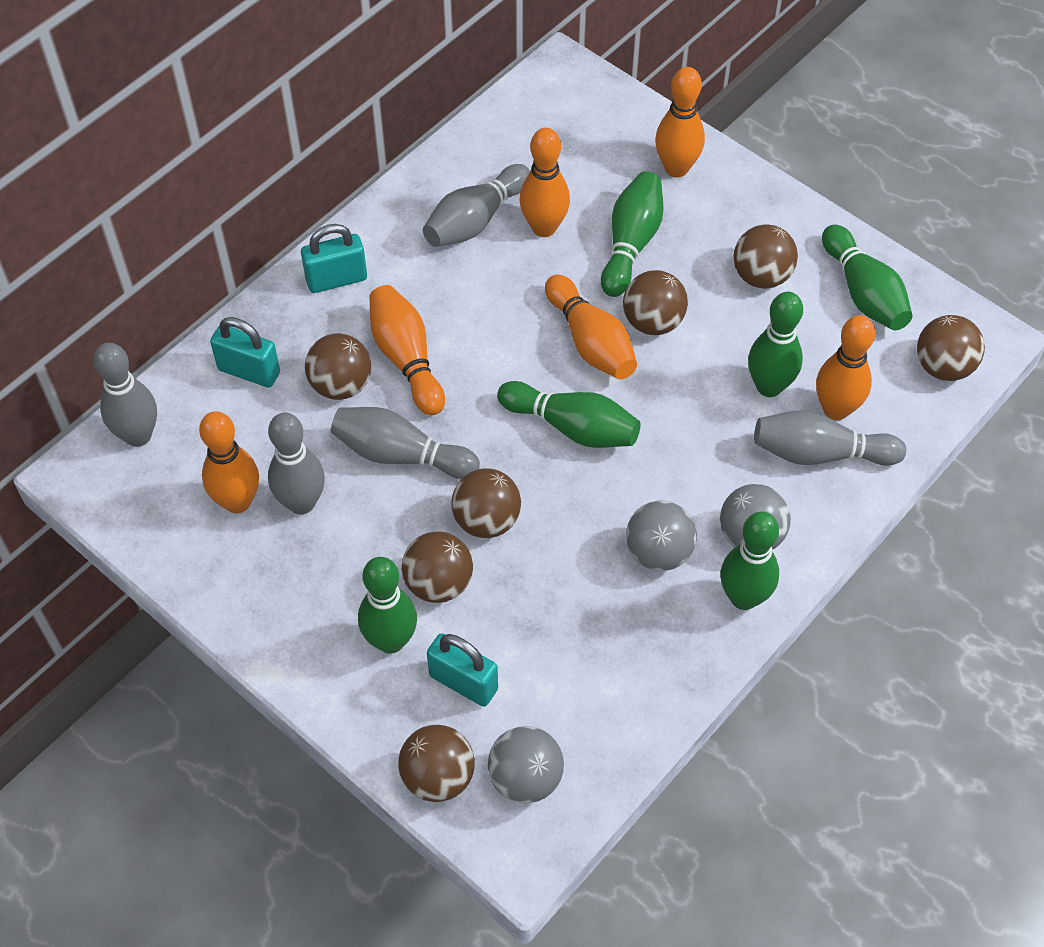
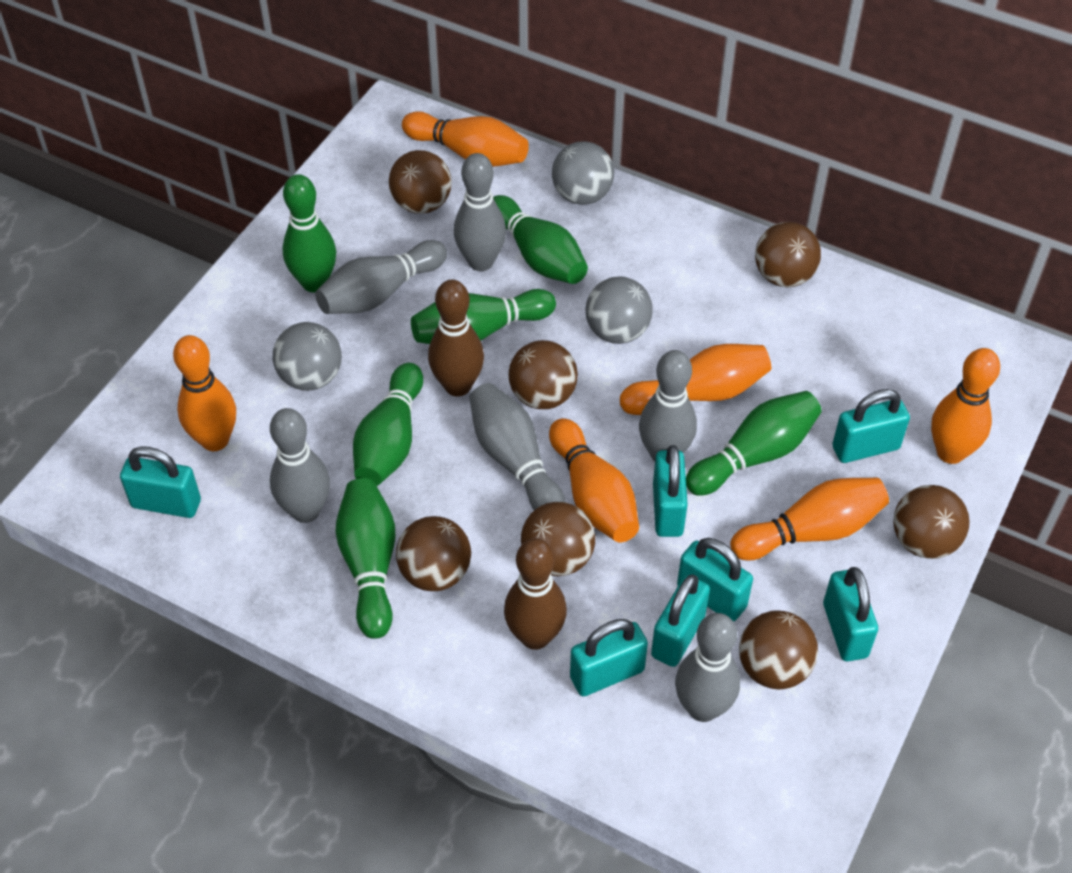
brown bowling pin: 0 -> 2
grey bowling pin: 5 -> 6
turquoise padlock: 3 -> 7

